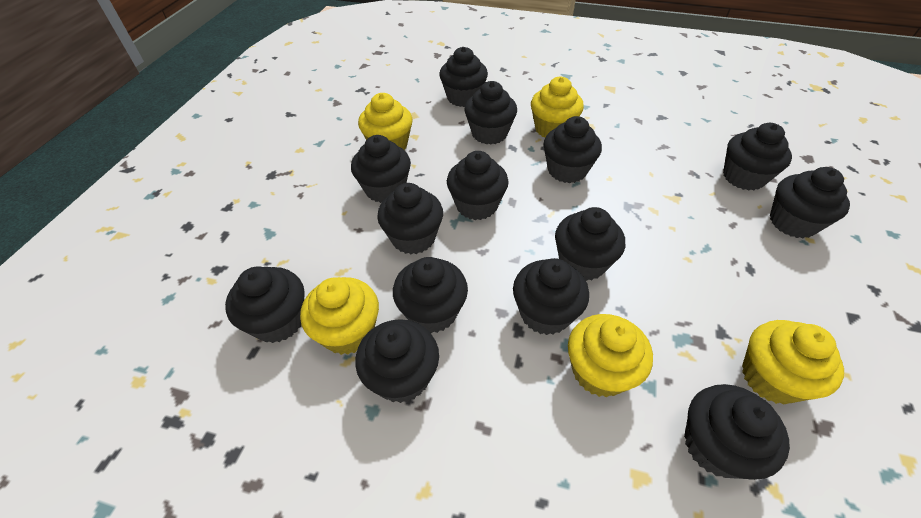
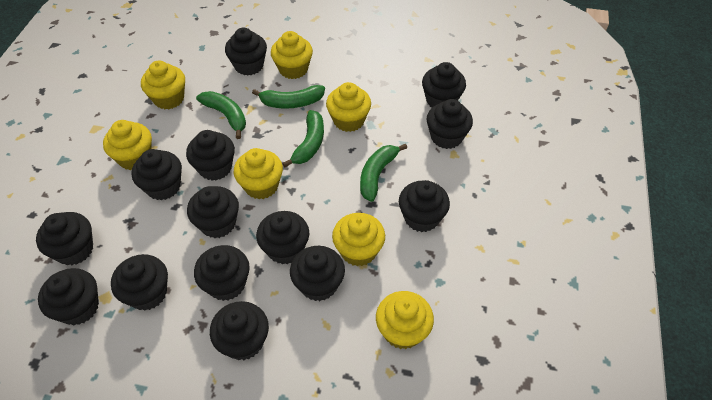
green banana: 0 -> 4
yellow cupcake: 5 -> 7

